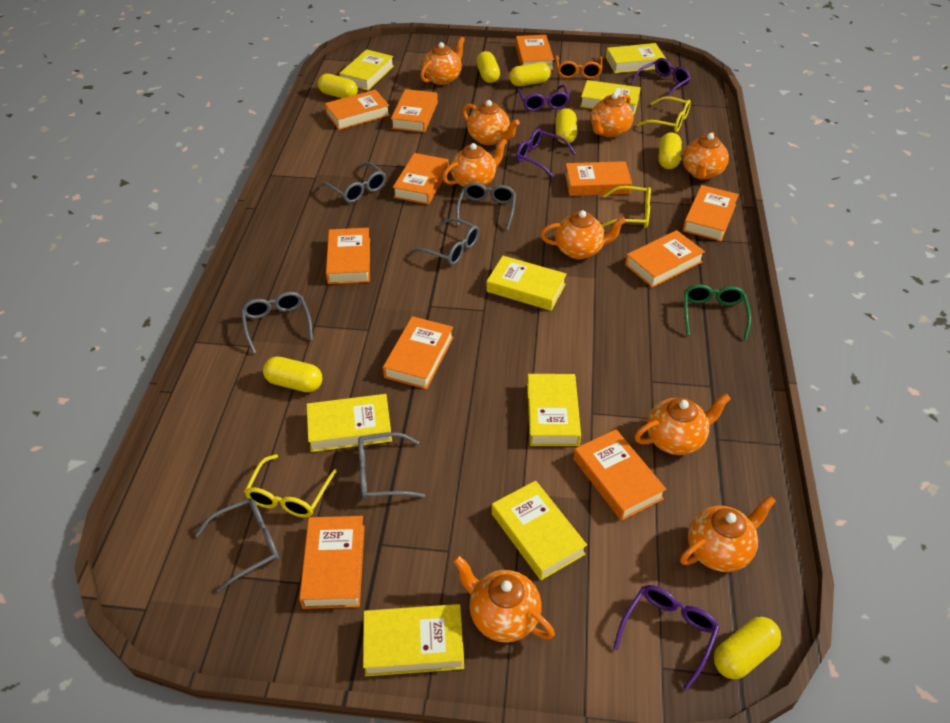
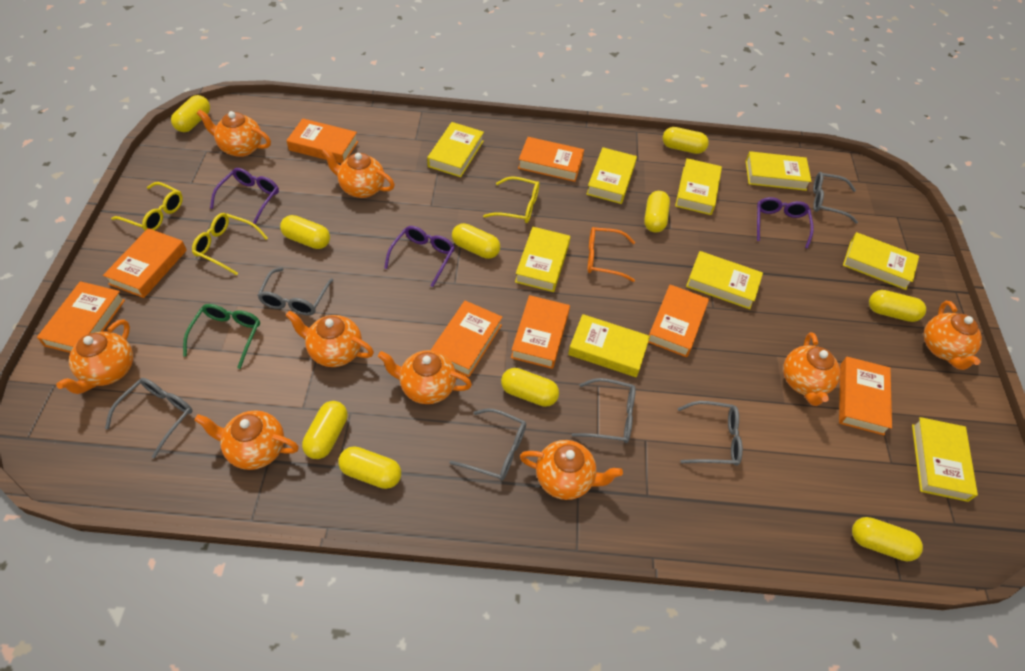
orange book: 11 -> 8
purple glasses: 4 -> 3
yellow book: 8 -> 9
yellow capsule: 7 -> 10

